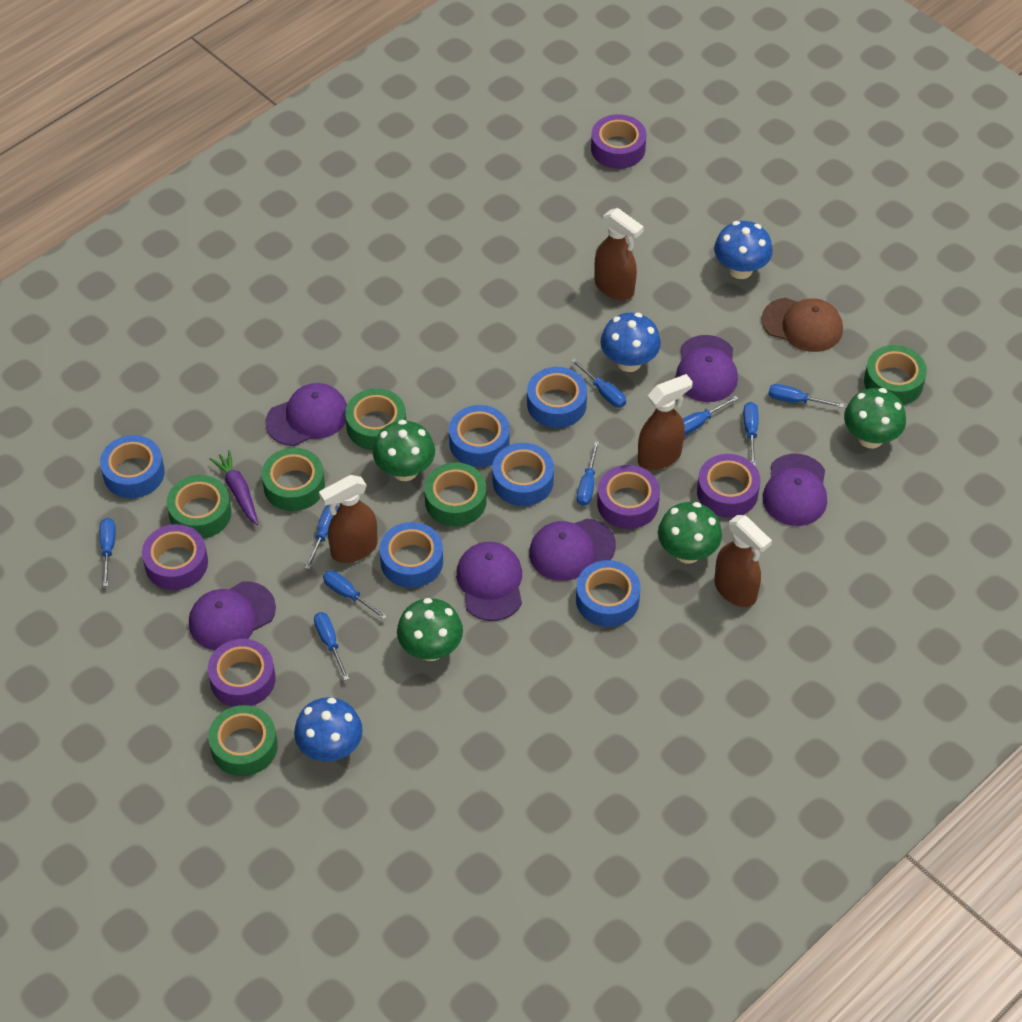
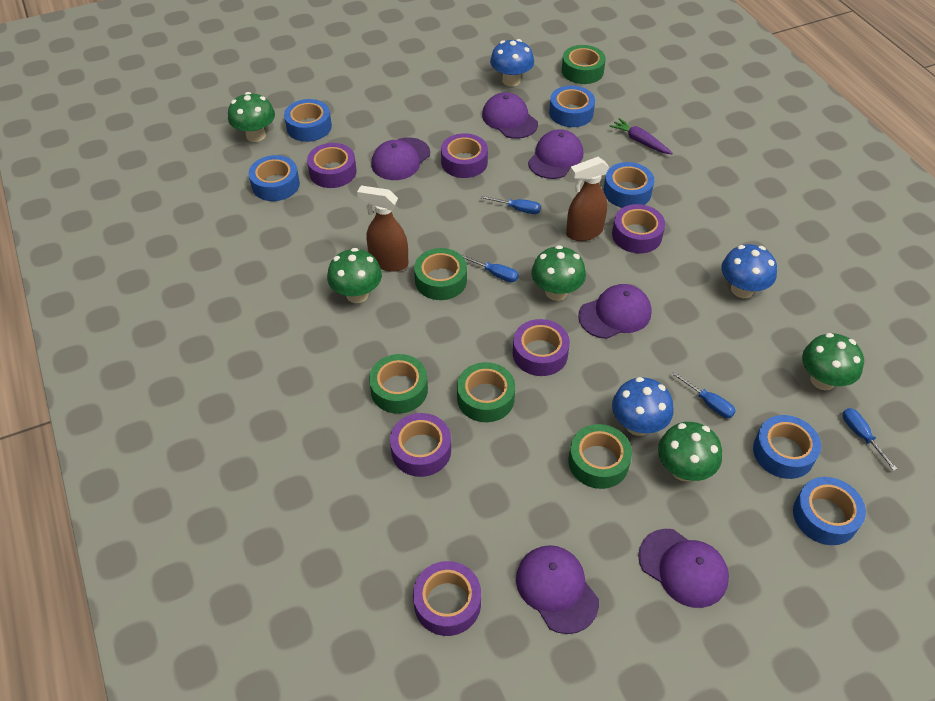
blue screwdriver: 9 -> 4
brown cap: 1 -> 0
brown spray bottle: 4 -> 2
green mushroom: 4 -> 5
green tape: 6 -> 5
purple tape: 5 -> 6

